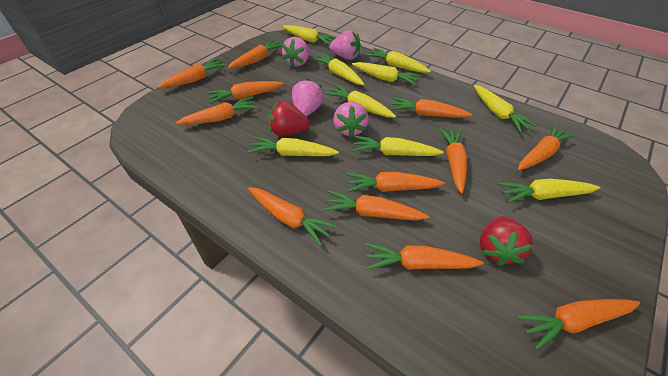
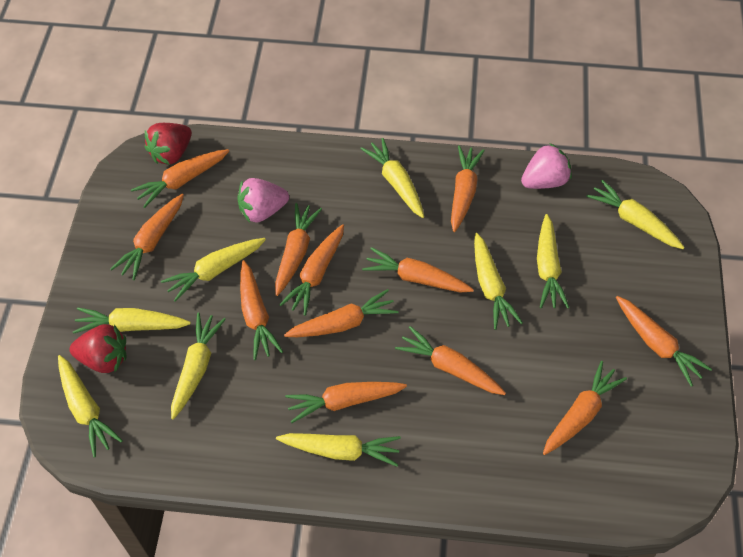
pink strawberry: 4 -> 2

